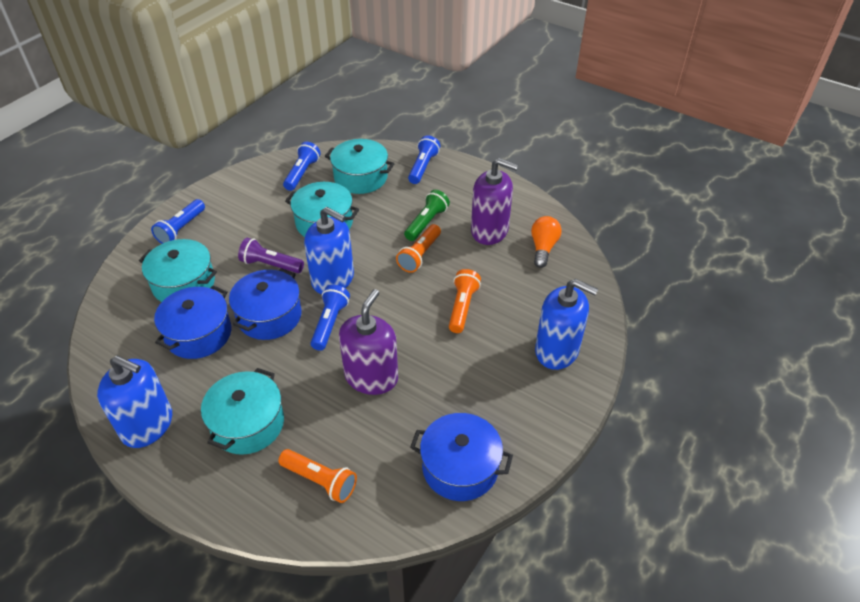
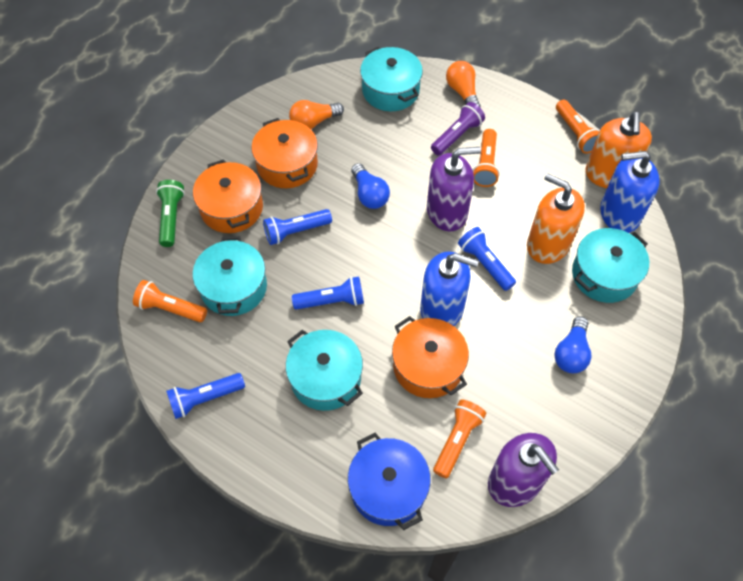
blue light bulb: 0 -> 2
blue pot: 3 -> 1
blue soap dispenser: 3 -> 2
orange flashlight: 3 -> 4
orange light bulb: 1 -> 2
orange pot: 0 -> 3
orange soap dispenser: 0 -> 2

